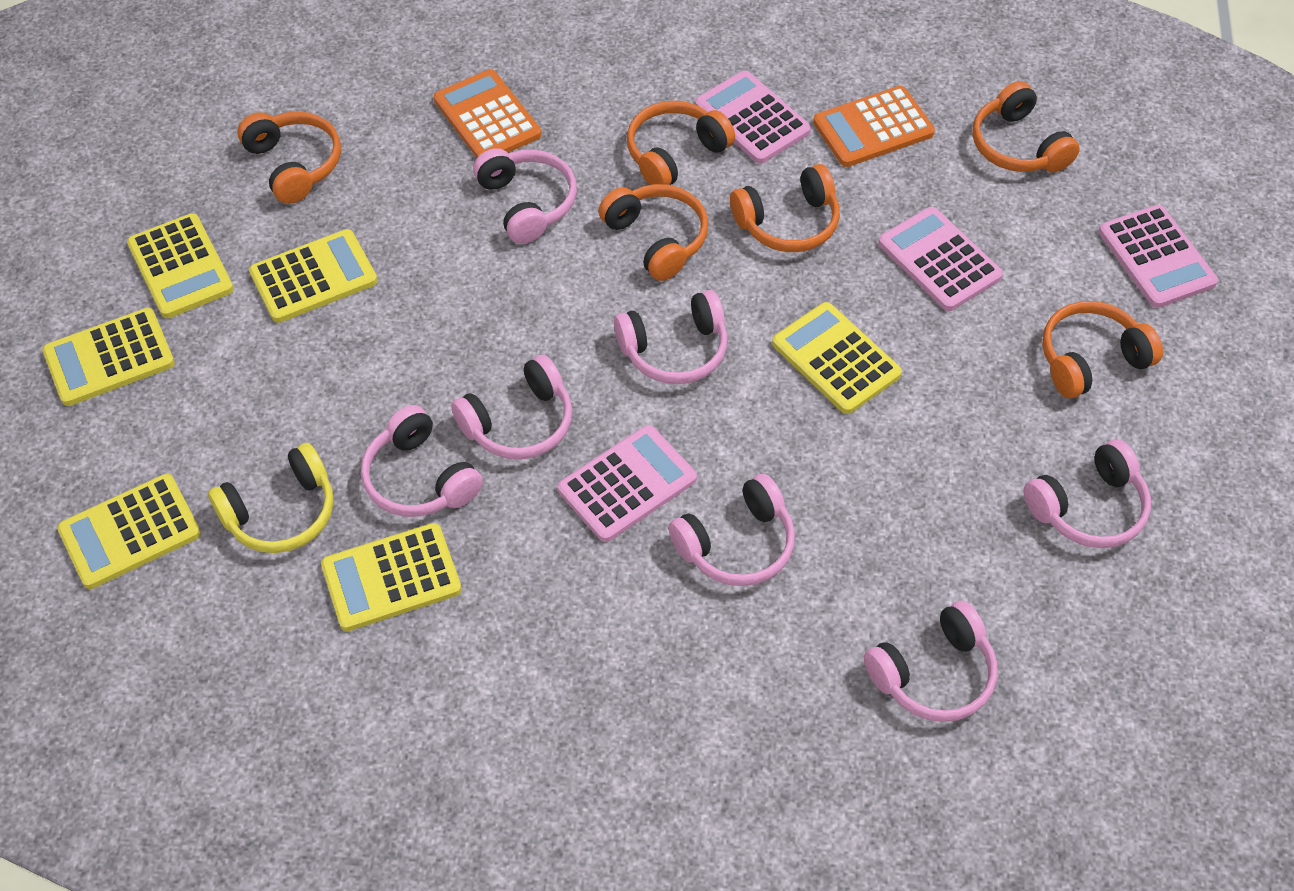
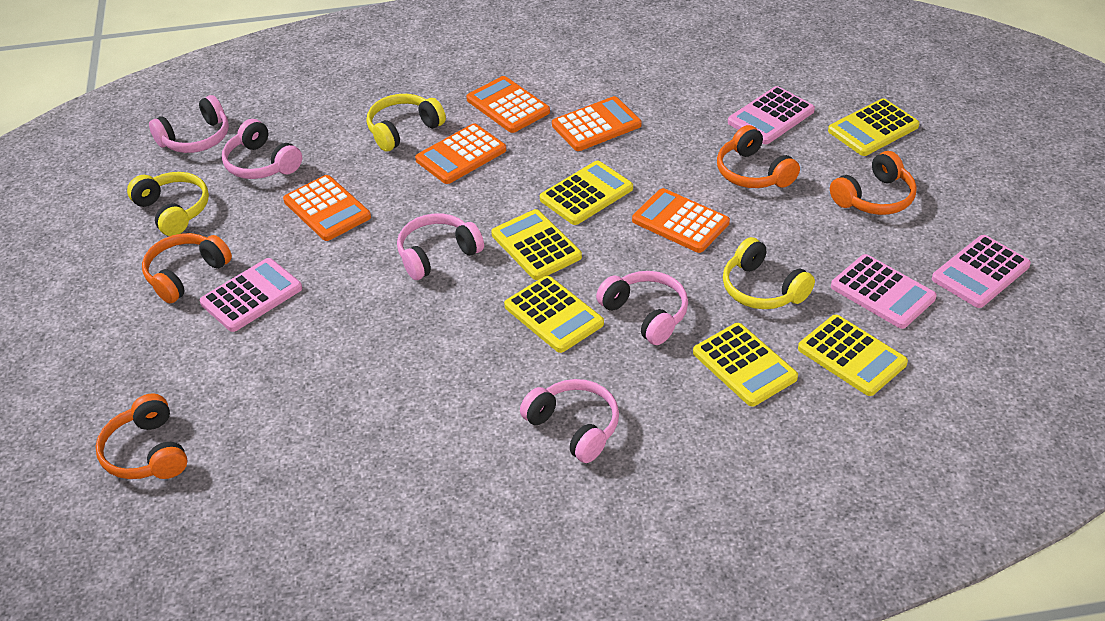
orange calculator: 2 -> 5
orange headphones: 6 -> 4
pink headphones: 7 -> 5
yellow headphones: 1 -> 3

